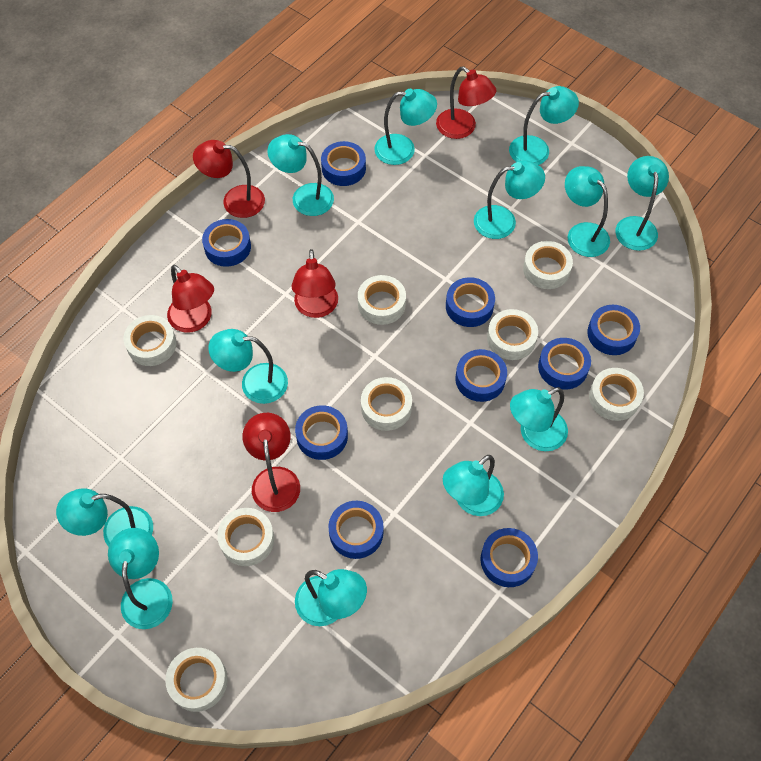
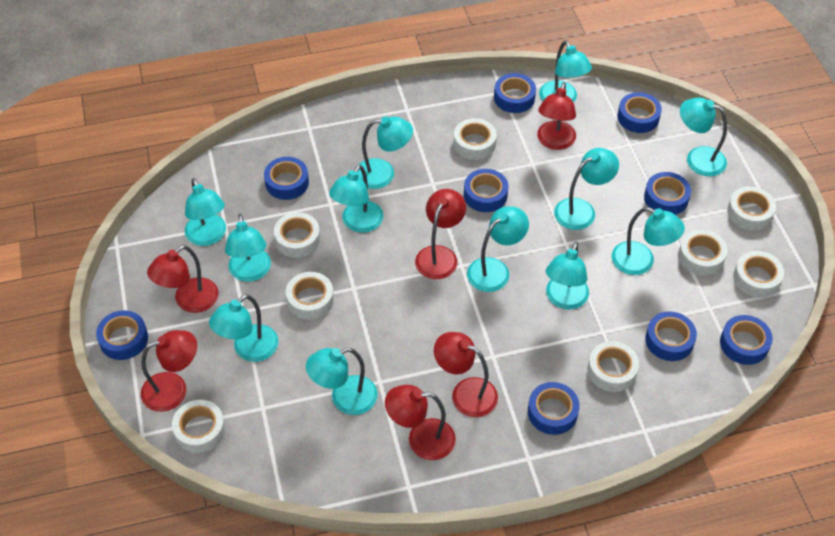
red lamp: 5 -> 6

